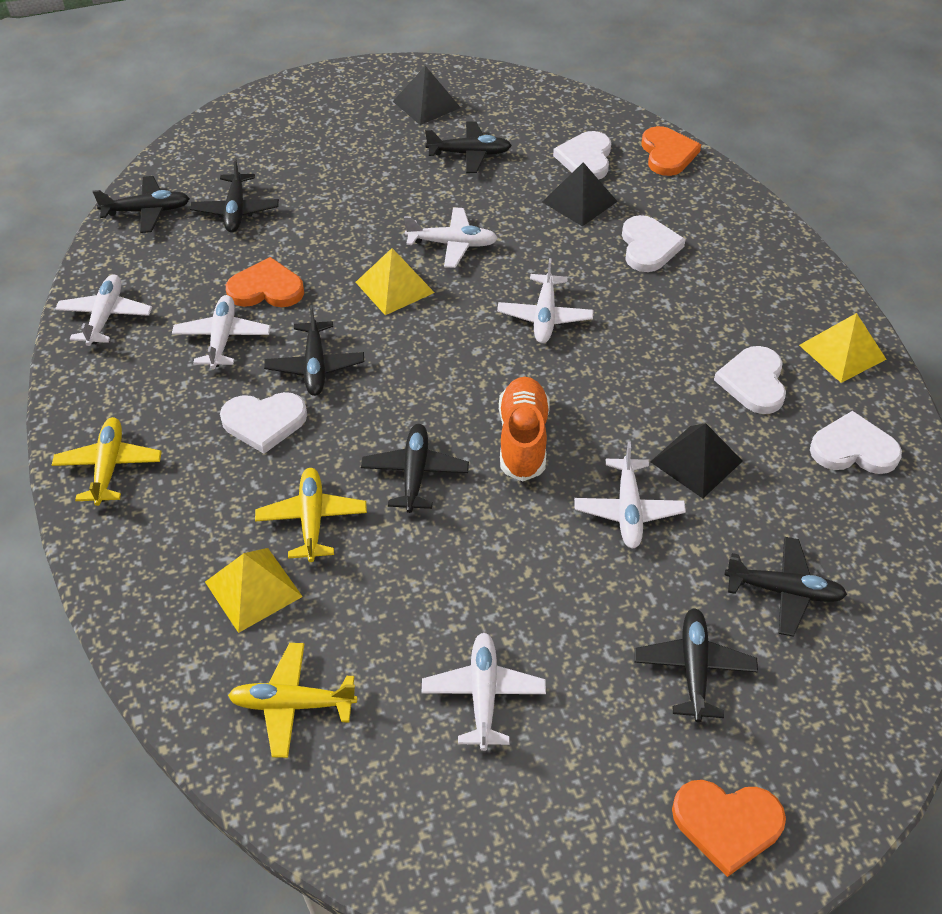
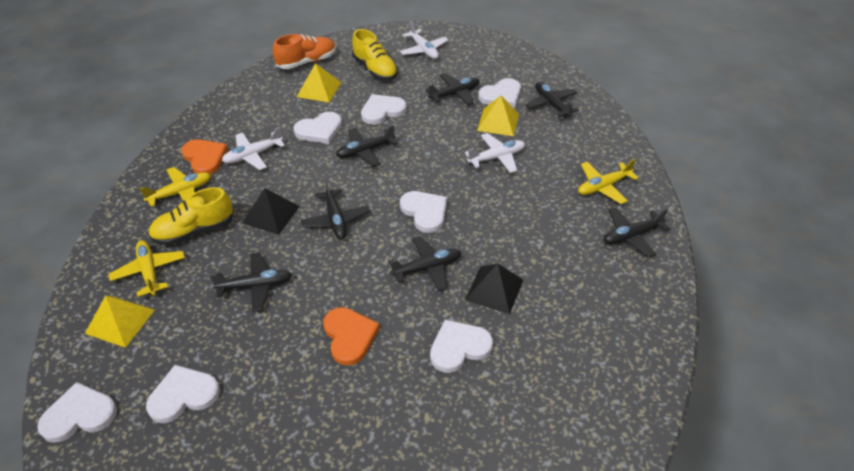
black pyramid: 3 -> 2
orange heart: 3 -> 2
white heart: 5 -> 7
white plane: 6 -> 3
yellow shoe: 0 -> 2

